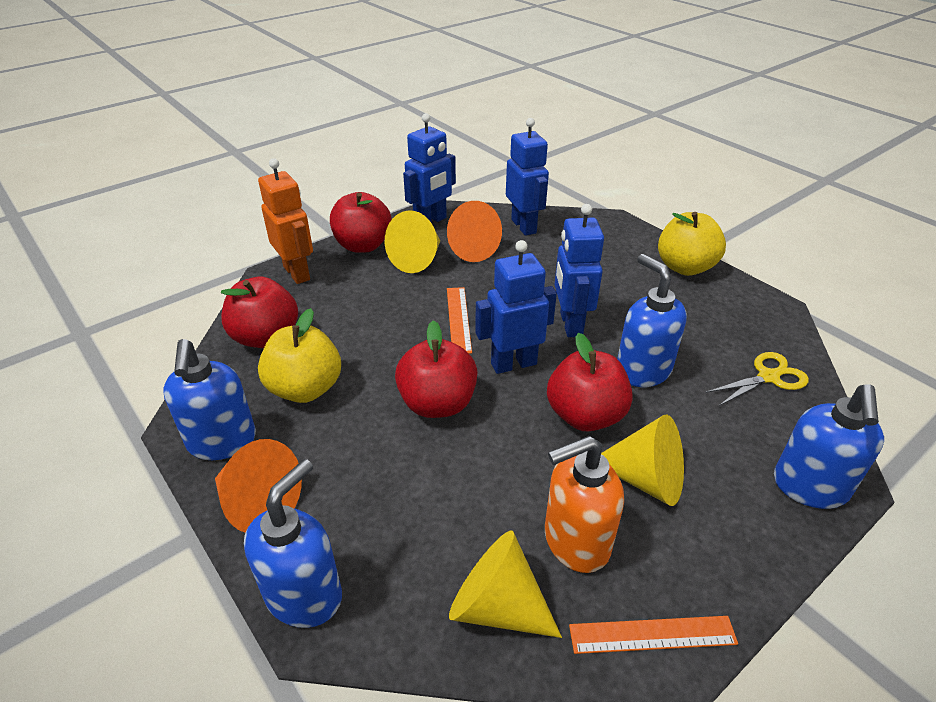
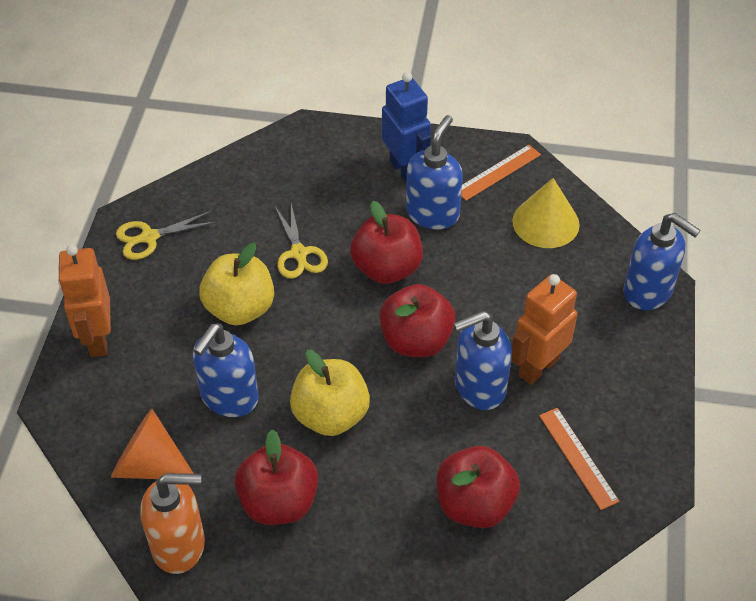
blue robot: 4 -> 1
orange cone: 2 -> 1
orange robot: 1 -> 2
yellow cone: 3 -> 1
yellow scissors: 1 -> 2

